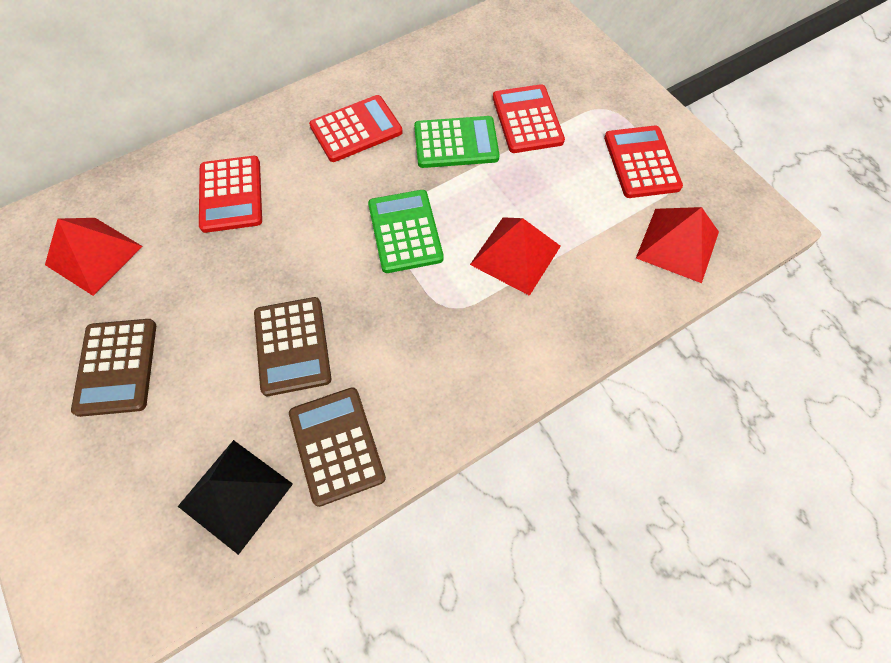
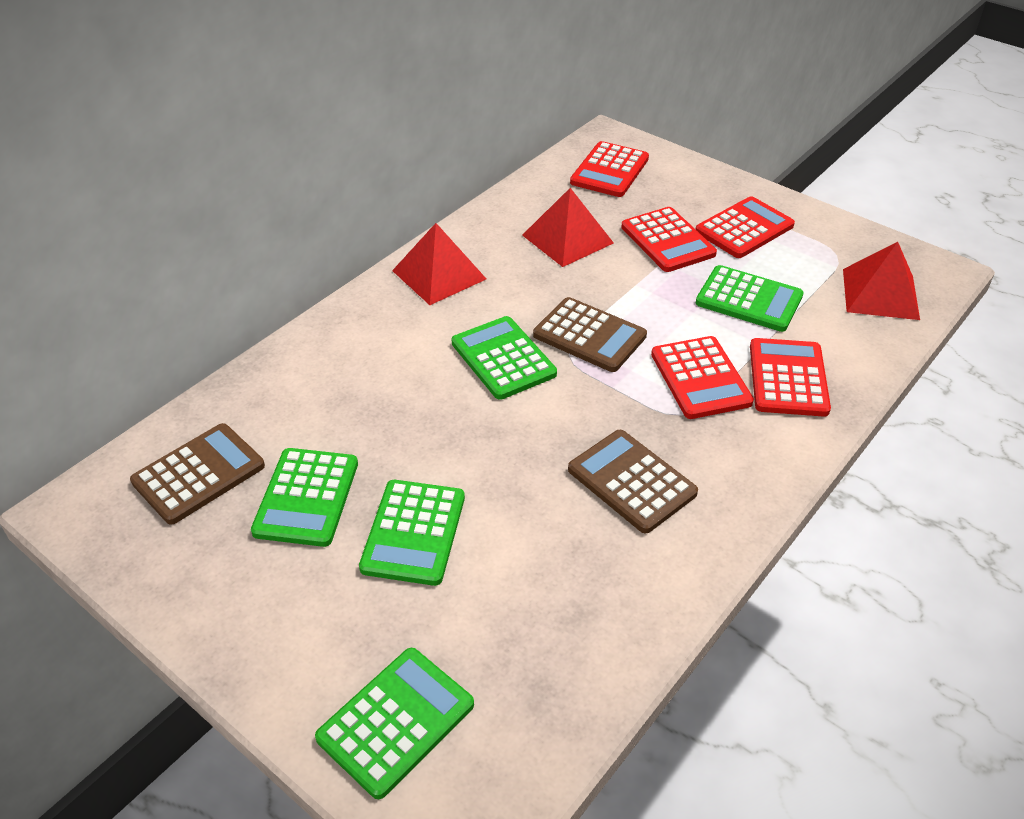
black pyramid: 1 -> 0
green calculator: 2 -> 5
red calculator: 4 -> 5

